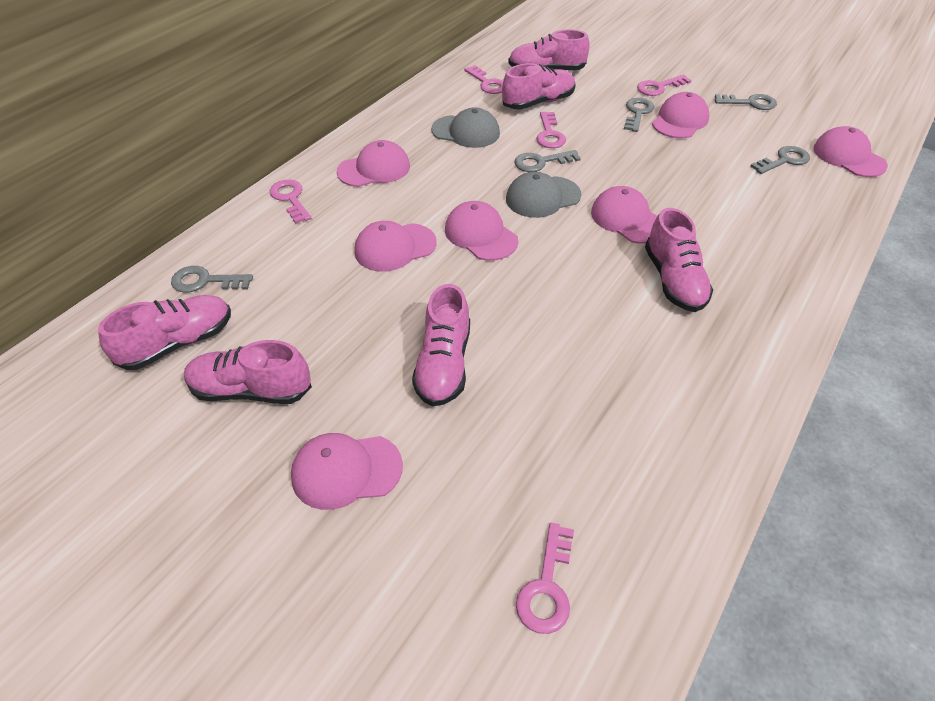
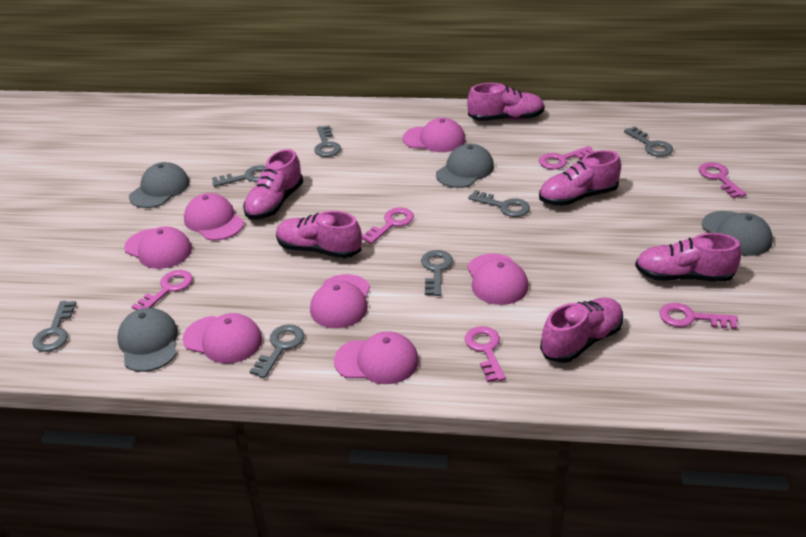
grey cap: 2 -> 4
grey key: 5 -> 7
pink key: 5 -> 6

